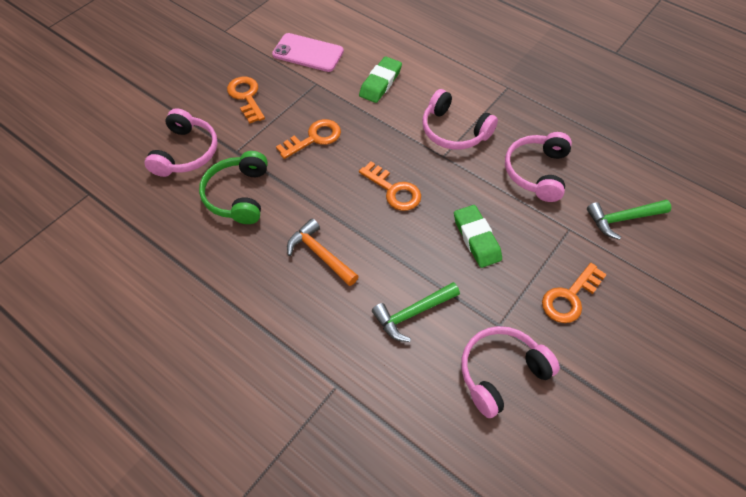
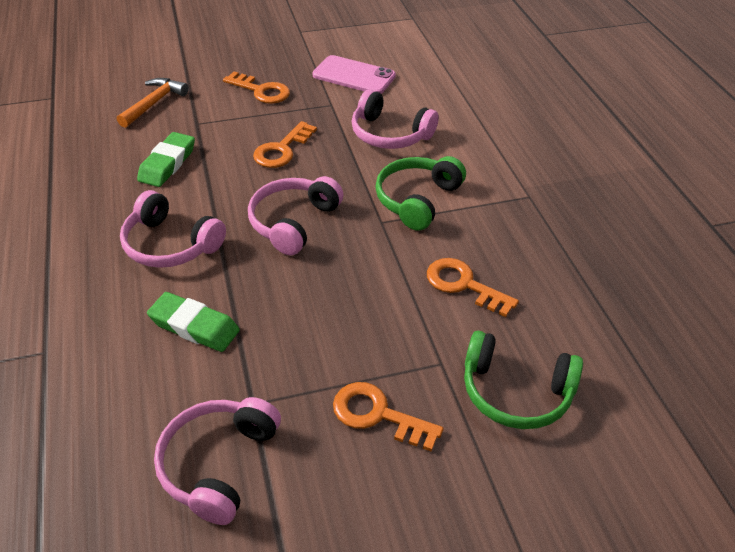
green hammer: 2 -> 0
green headphones: 1 -> 2

